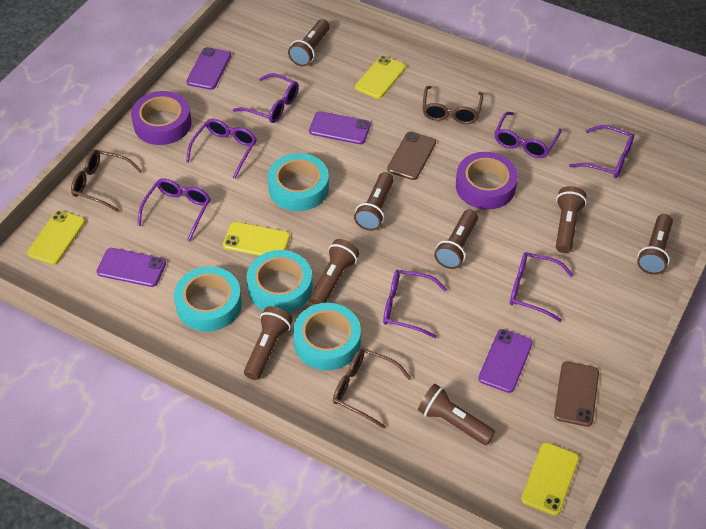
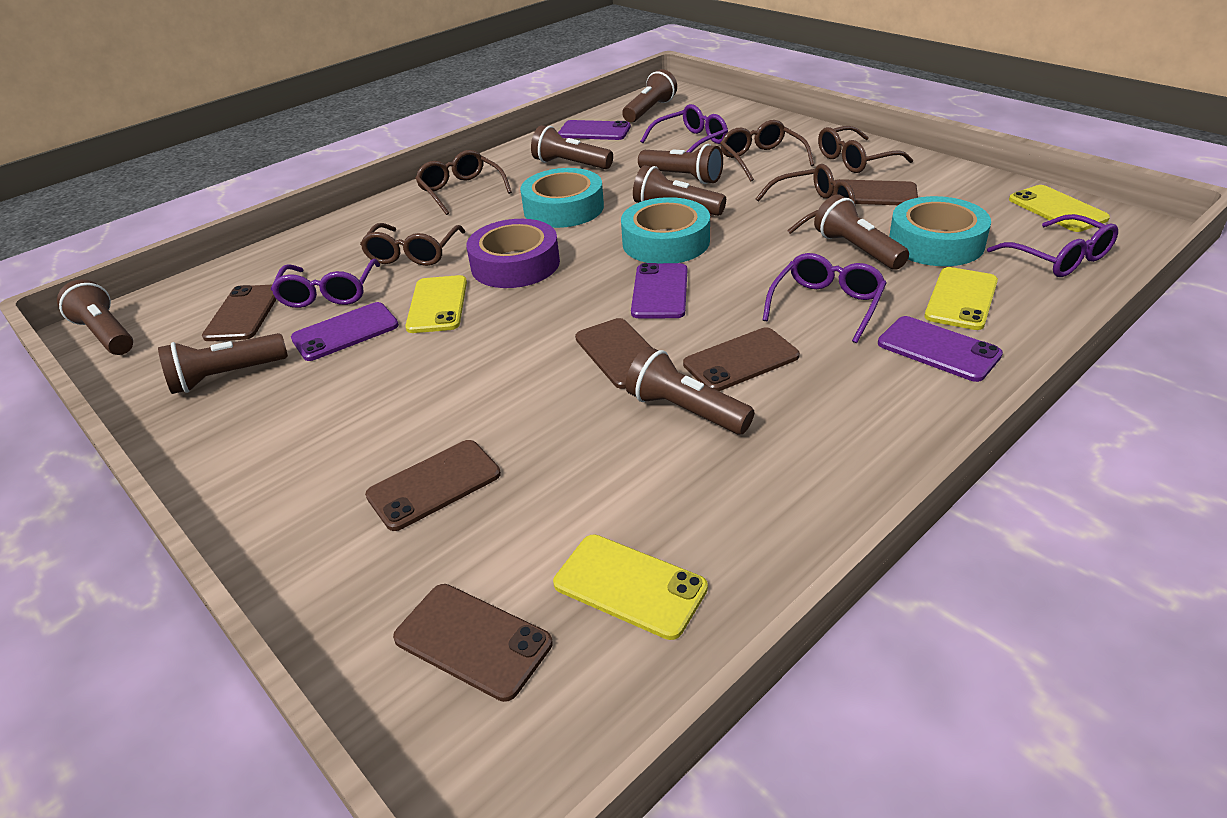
brown glasses: 3 -> 5
brown phone: 2 -> 6
purple glasses: 7 -> 4
purple tape: 2 -> 1
turquoise tape: 4 -> 3

